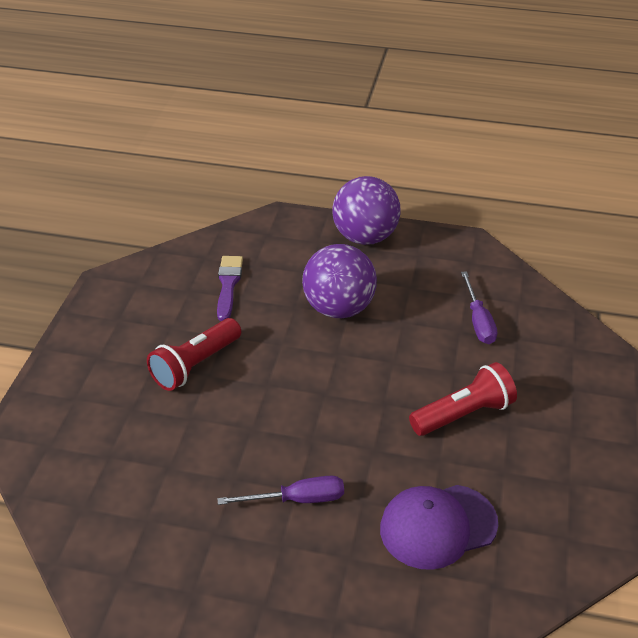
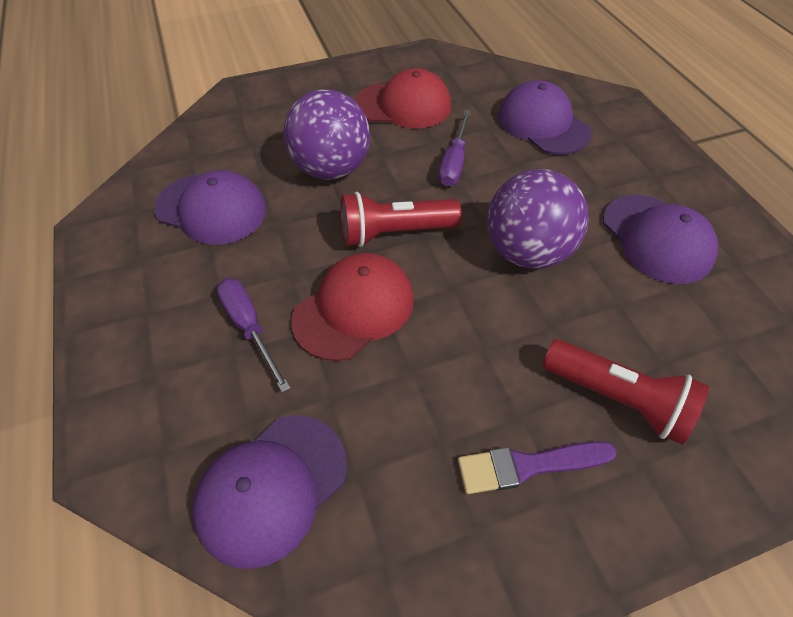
purple cap: 1 -> 4
red cap: 0 -> 2

